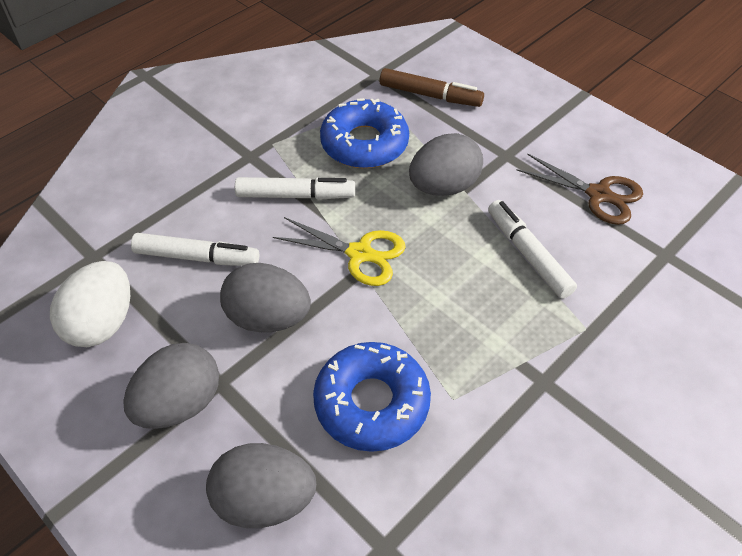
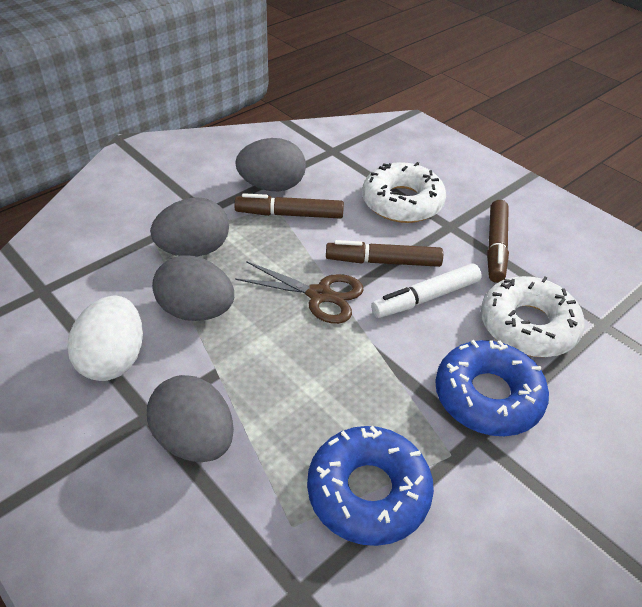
brown marker: 1 -> 3
white donut: 0 -> 2
white marker: 3 -> 1
yellow scissors: 1 -> 0

